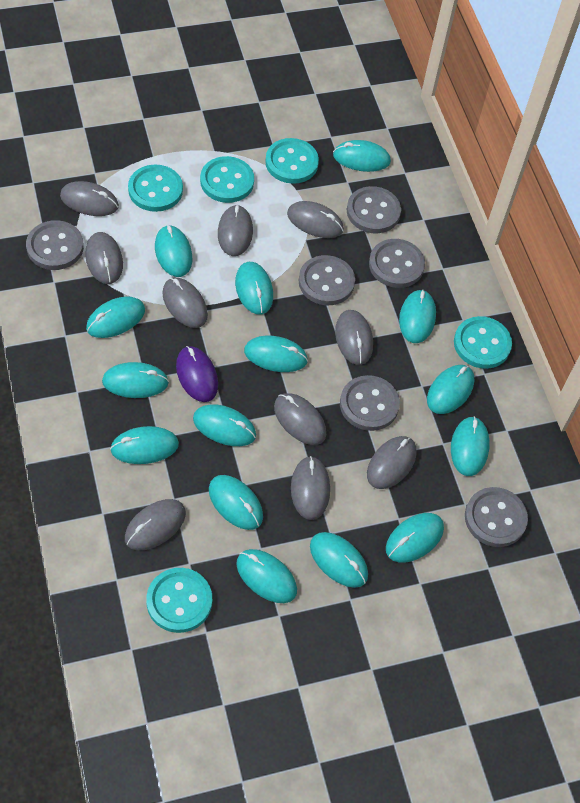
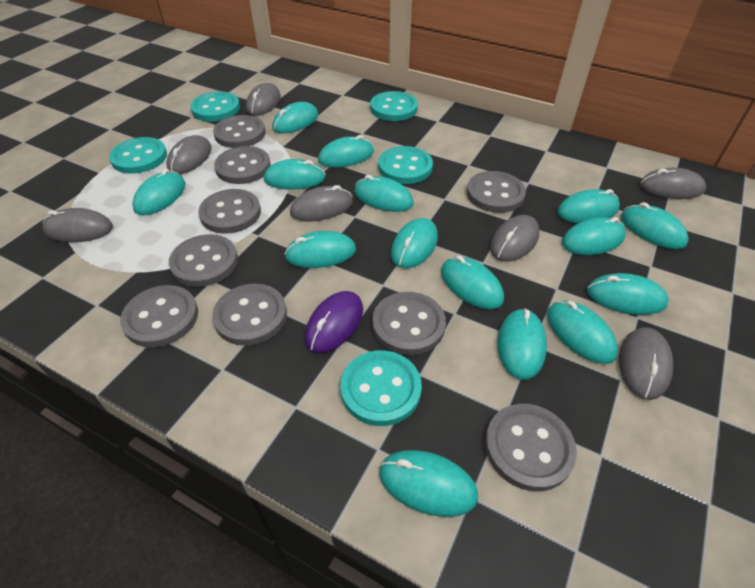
grey button: 6 -> 9
grey mouse: 10 -> 7

